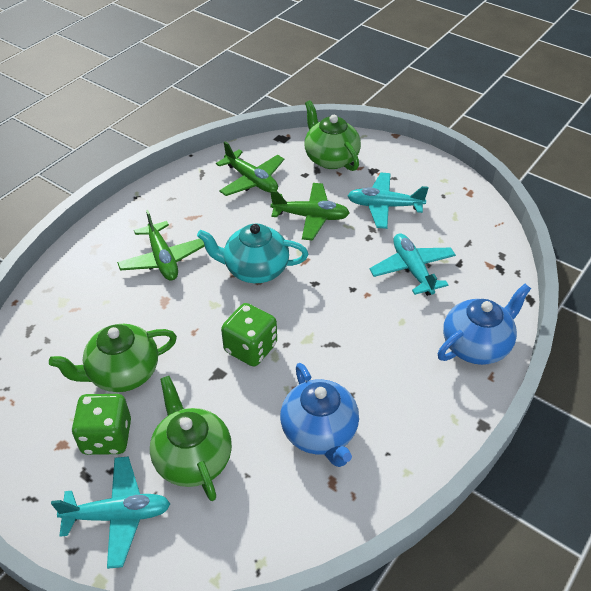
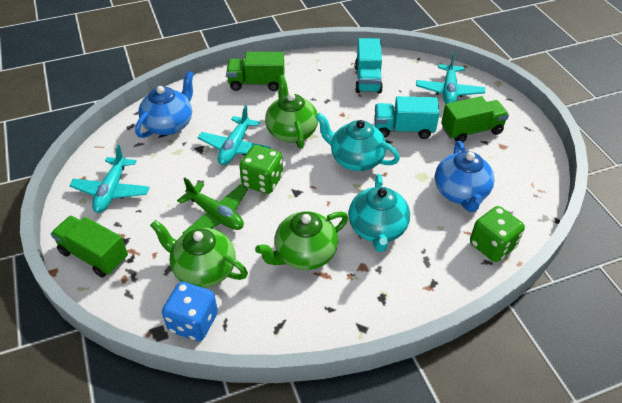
blue dice: 0 -> 1
green plane: 3 -> 1
green truck: 0 -> 3
turquoise teapot: 1 -> 2
turquoise truck: 0 -> 2

